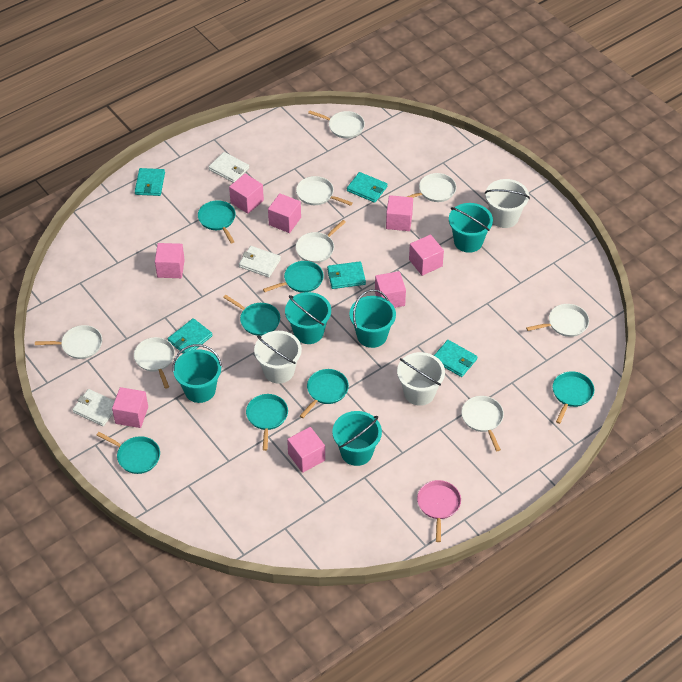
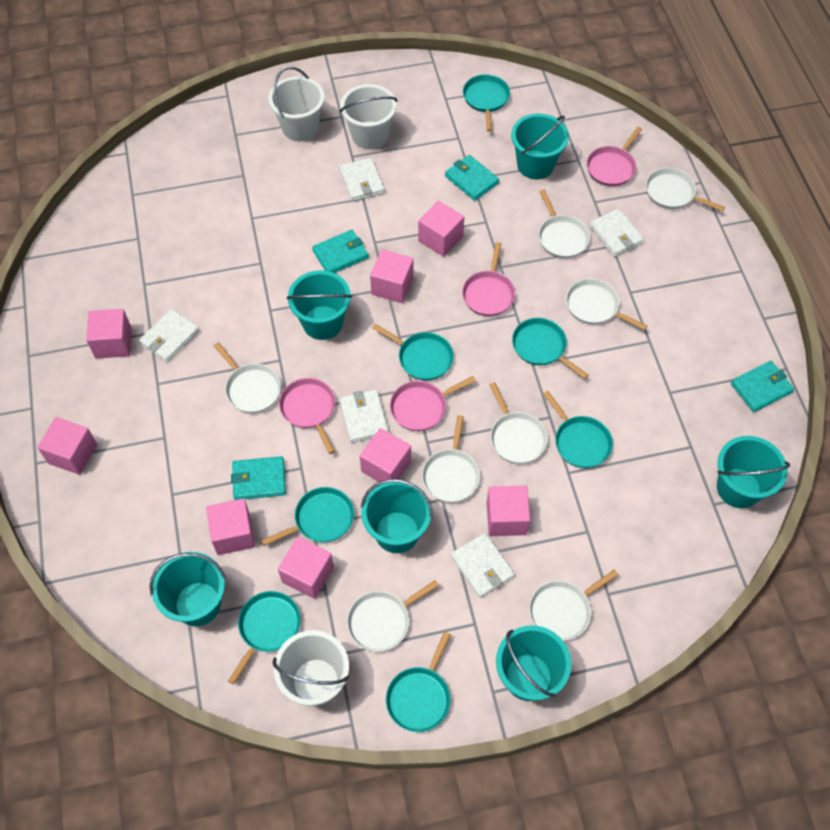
pink pan: 1 -> 4
turquoise bucket: 5 -> 6
turquoise wallet: 5 -> 4
white wallet: 3 -> 5

